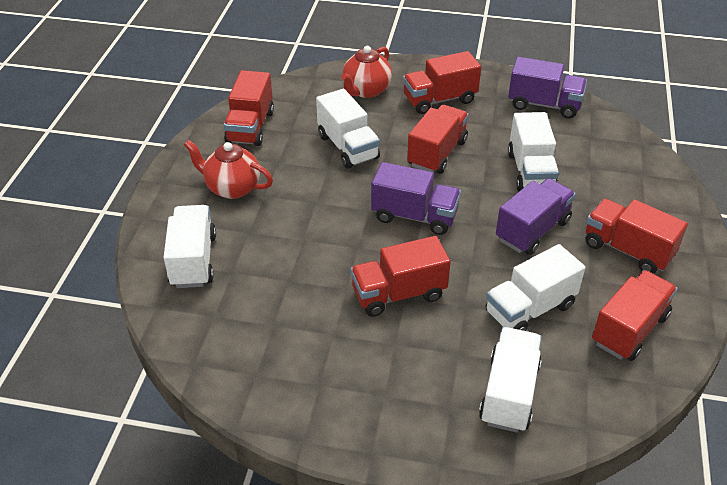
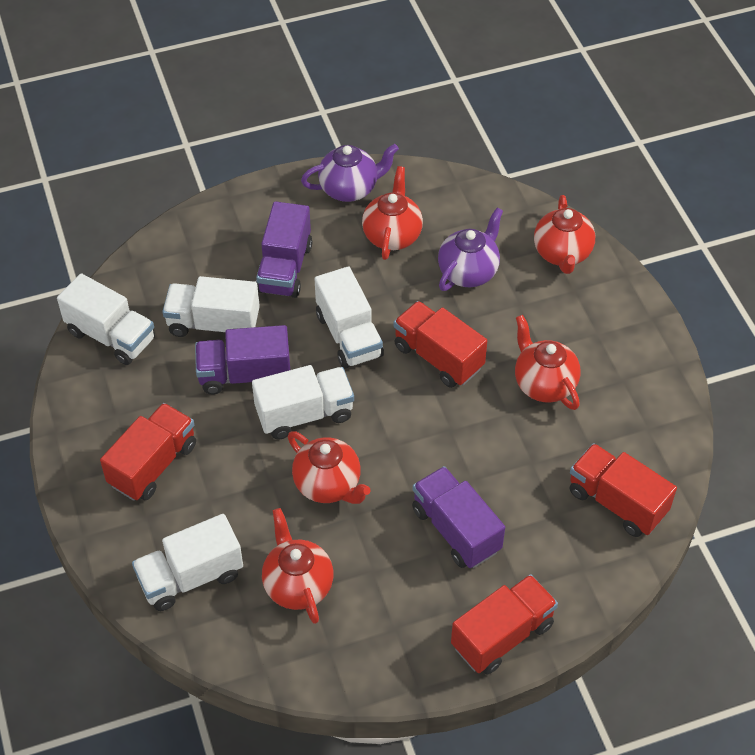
purple teapot: 0 -> 2
red teapot: 2 -> 5
red truck: 6 -> 4

